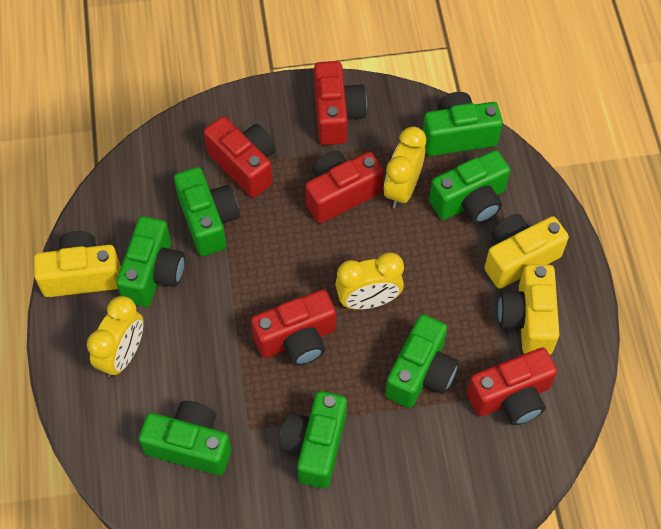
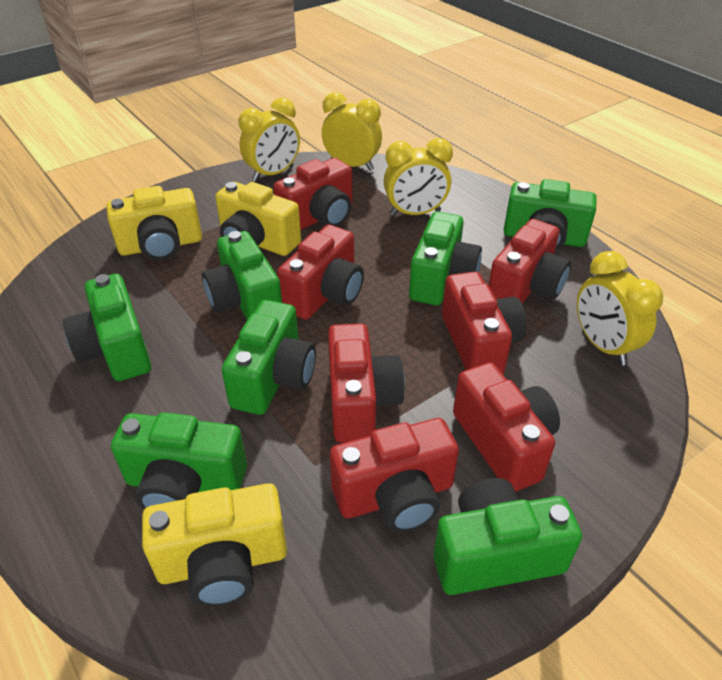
red camera: 5 -> 7
yellow clock: 3 -> 4

